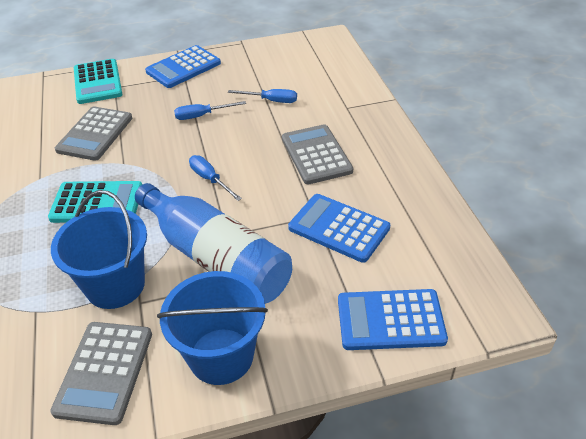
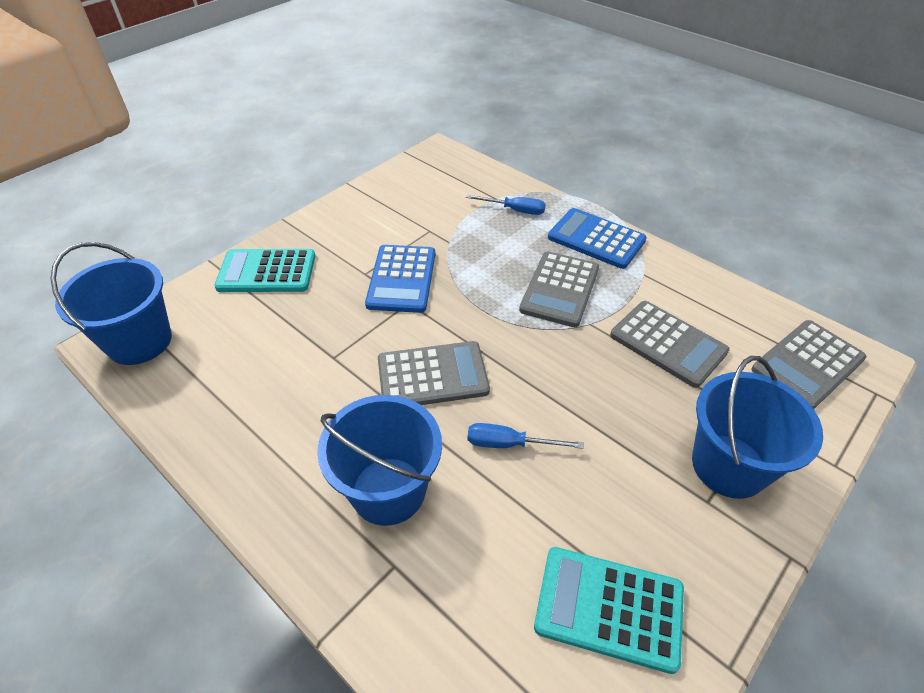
blue bottle: 1 -> 0
blue bucket: 2 -> 3
blue calculator: 3 -> 2
blue screwdriver: 3 -> 2
grey calculator: 3 -> 4

